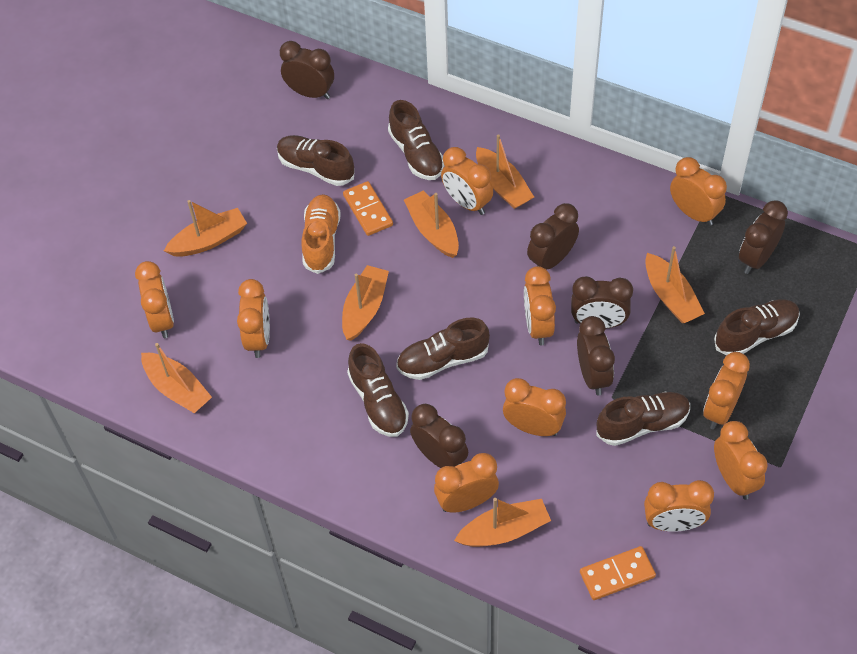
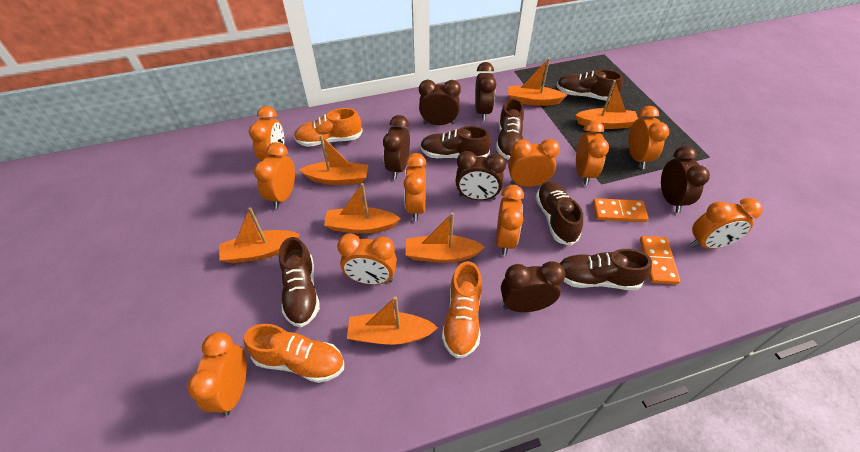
orange shoe: 1 -> 3

